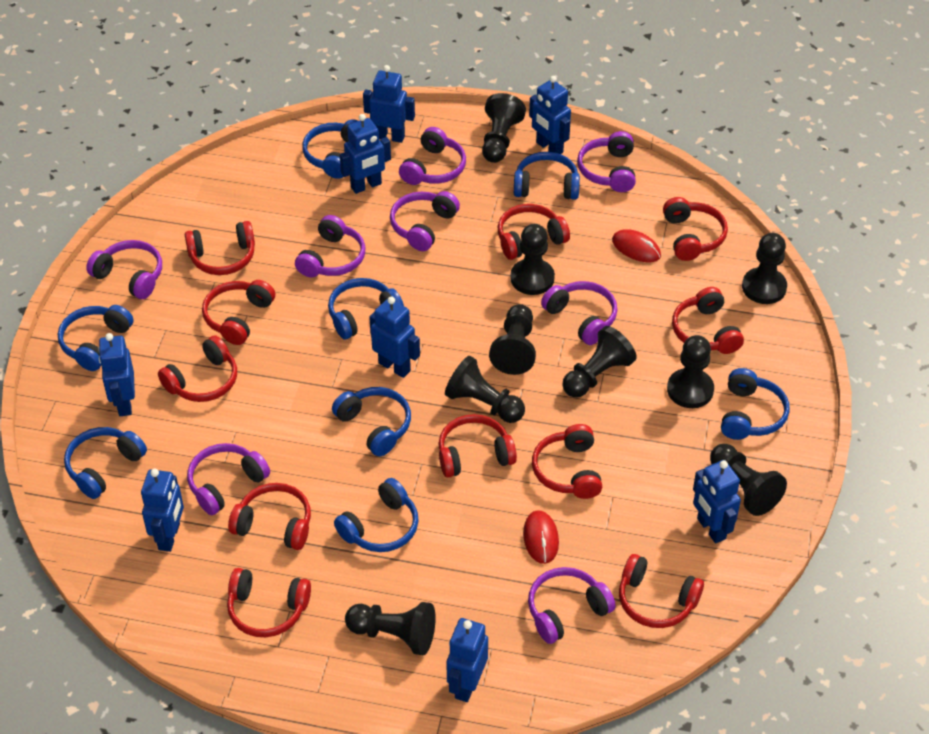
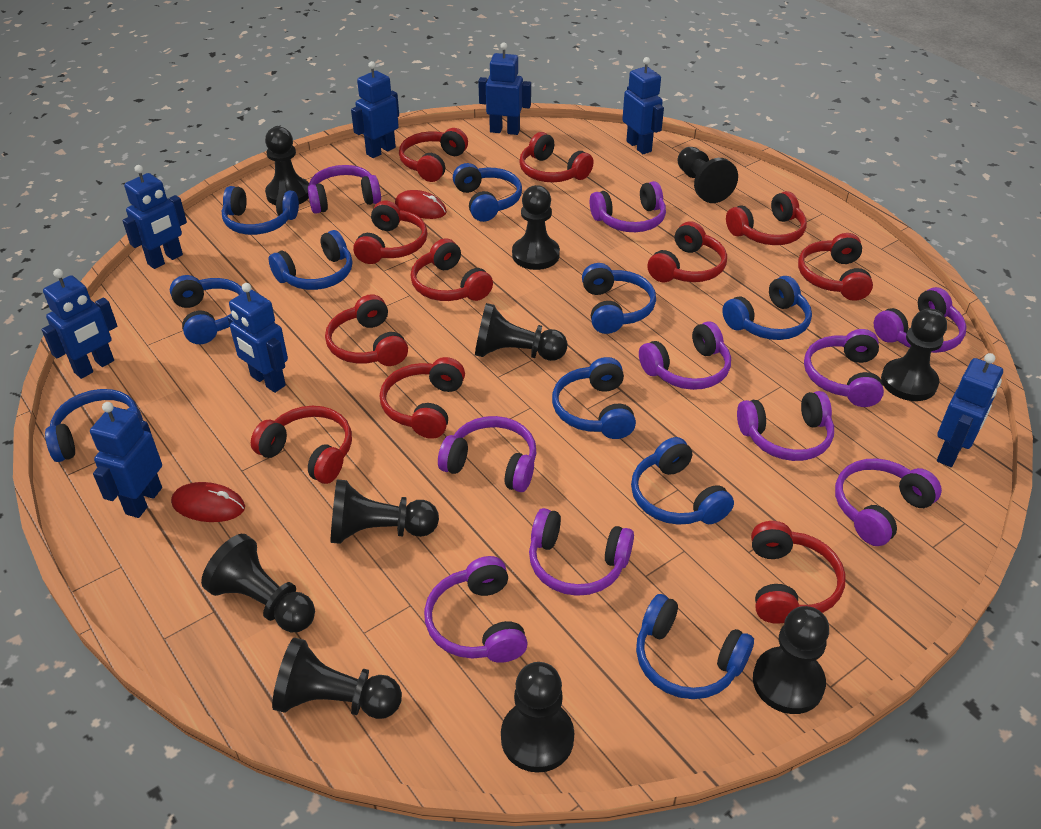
black pawn: 9 -> 10
blue headphones: 8 -> 10
purple headphones: 8 -> 10

